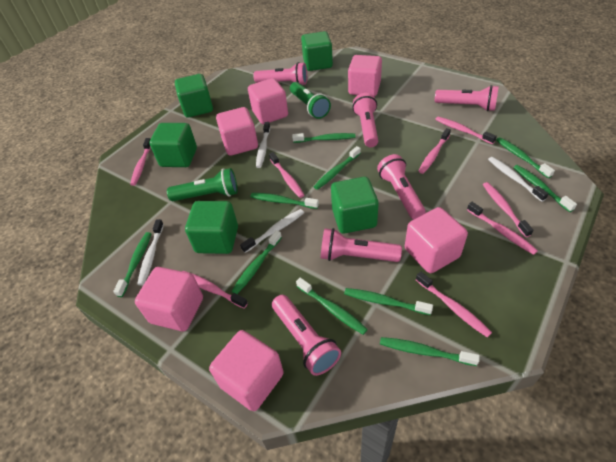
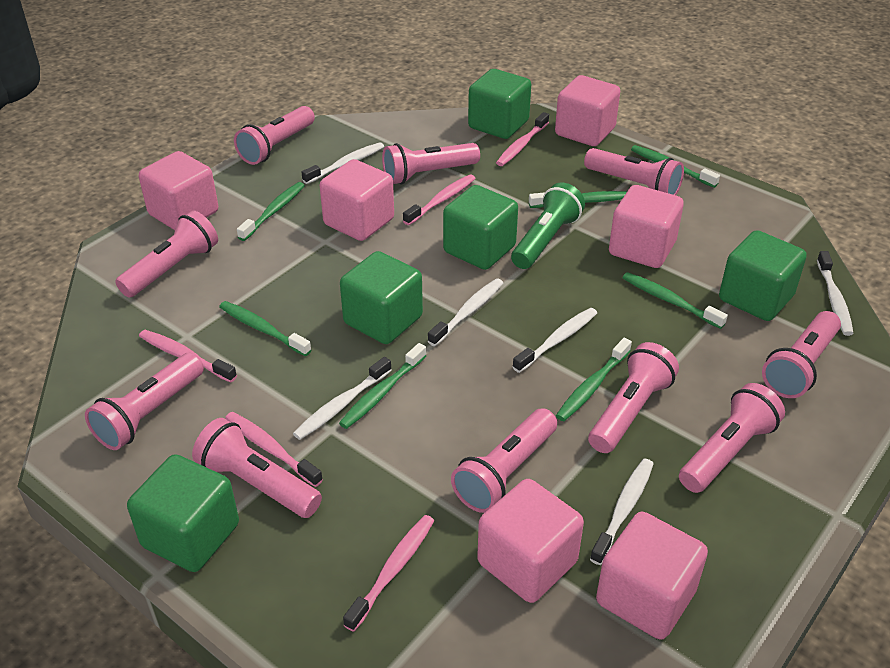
green flashlight: 2 -> 1
green toothbrush: 10 -> 7
pink flashlight: 6 -> 10
pink toothbrush: 8 -> 5
white toothbrush: 4 -> 6

